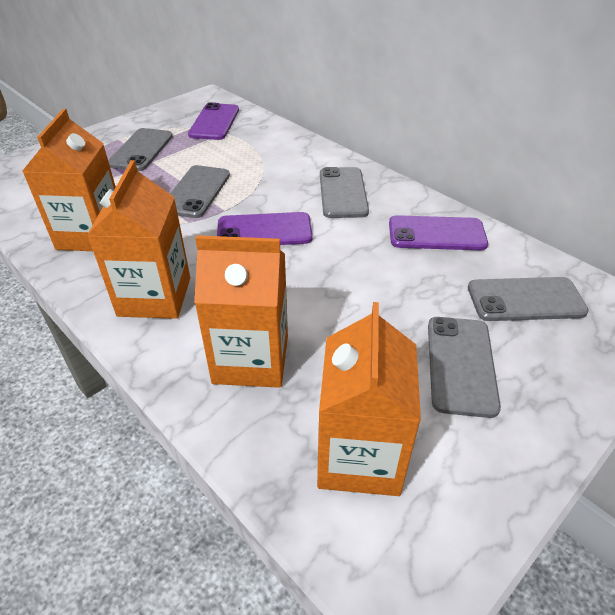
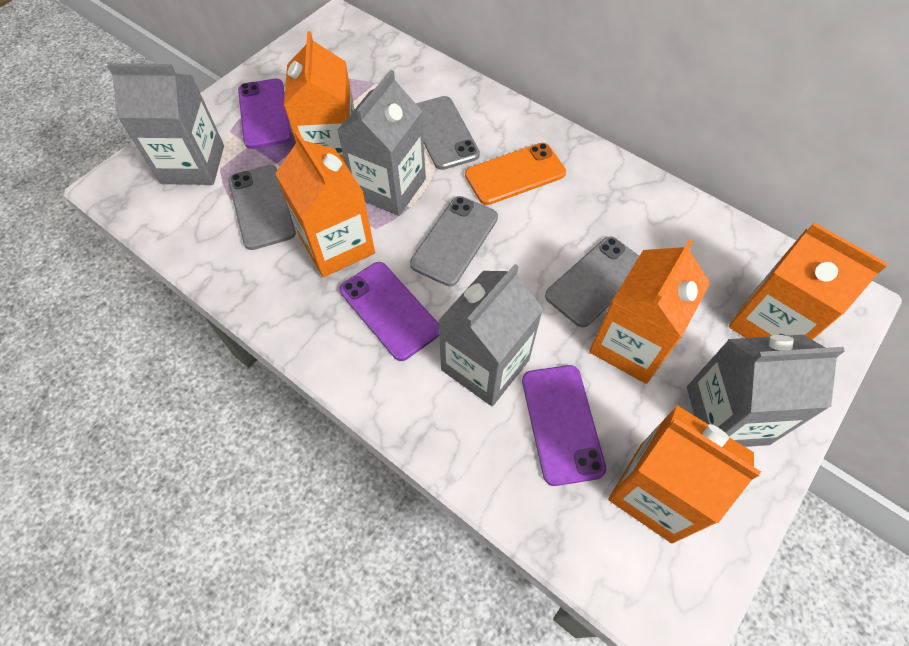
grey carton: 0 -> 4
grey phone: 5 -> 4
orange carton: 4 -> 5
orange phone: 0 -> 1

